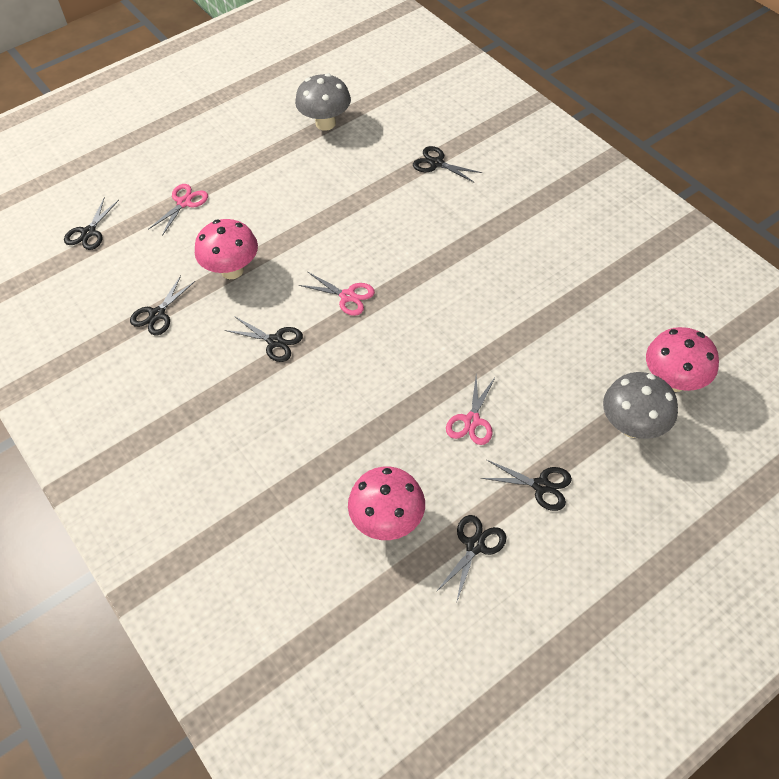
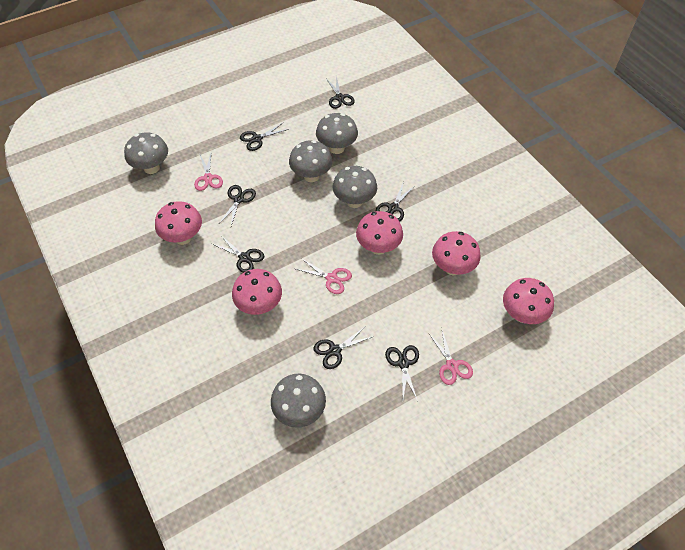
black scissors: 6 -> 7
grey mushroom: 2 -> 5
pink mushroom: 3 -> 5

